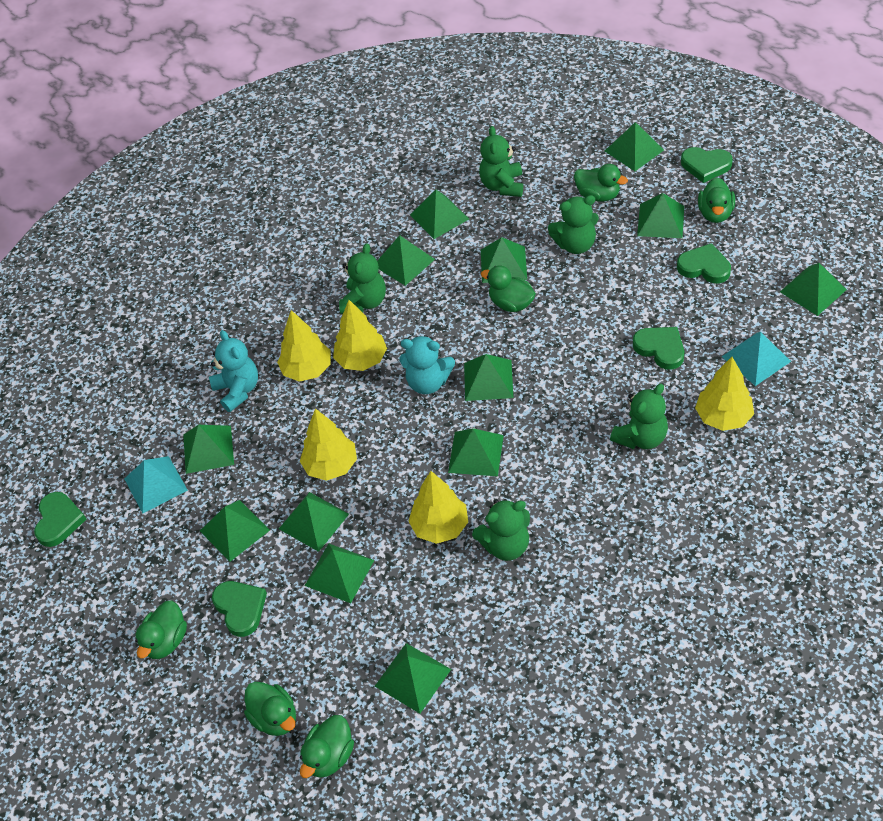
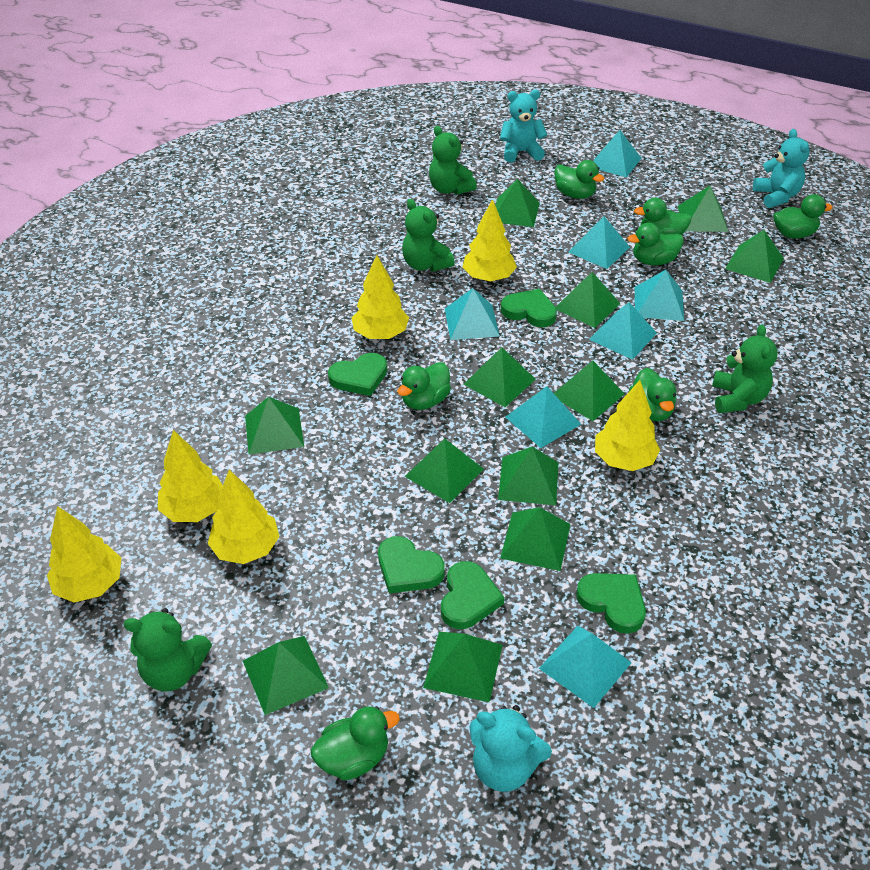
green duck: 6 -> 7
green pyramid: 13 -> 12
green teddy bear: 5 -> 4
turquoise pyramid: 2 -> 7
turquoise teddy bear: 2 -> 3
yellow tree: 5 -> 6

